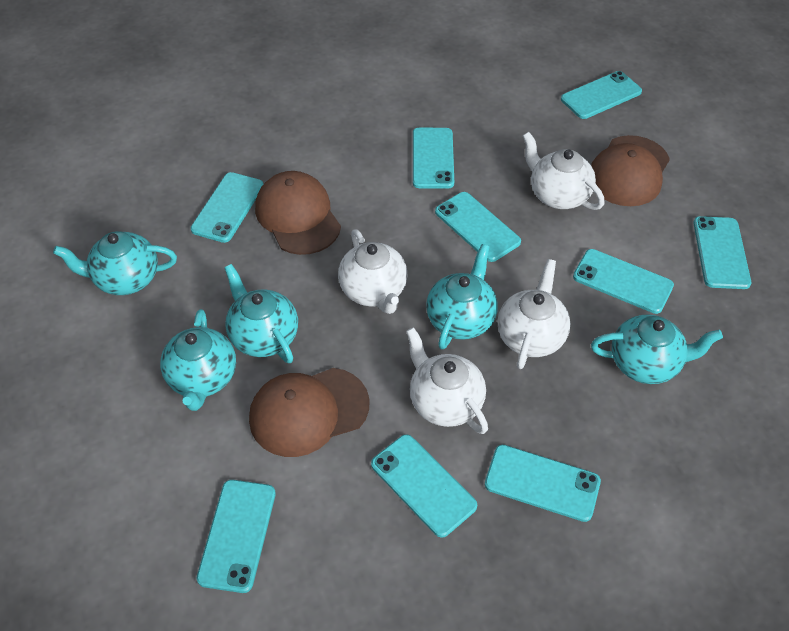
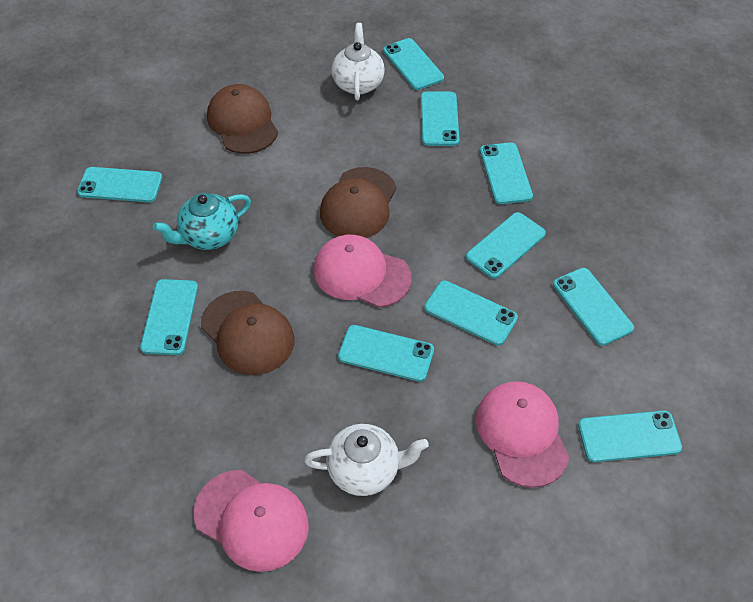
pink cap: 0 -> 3
turquoise phone: 9 -> 10
turquoise teapot: 5 -> 1
white teapot: 4 -> 2

